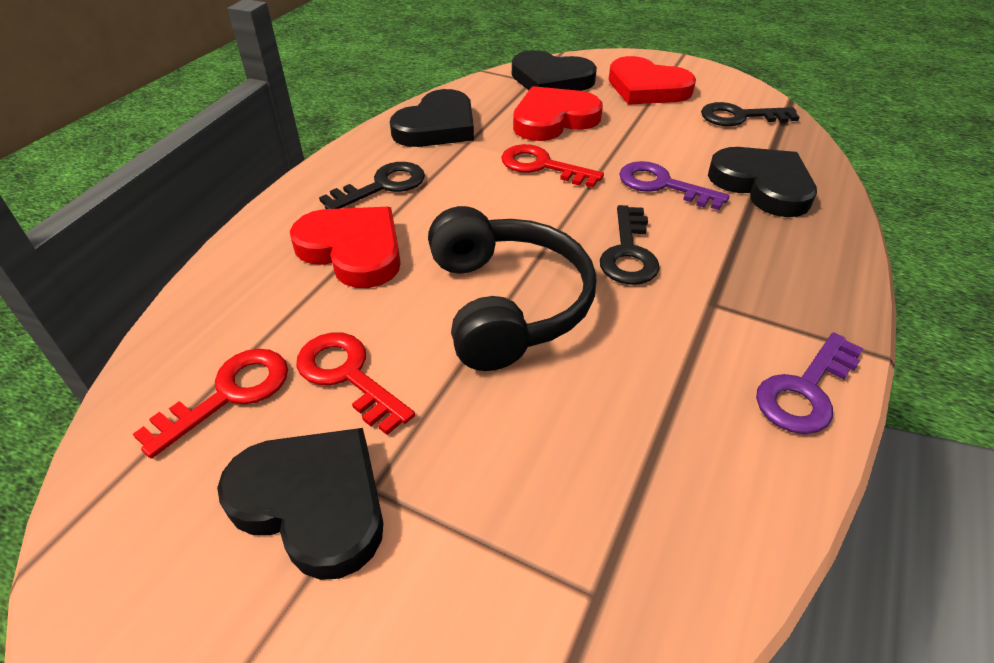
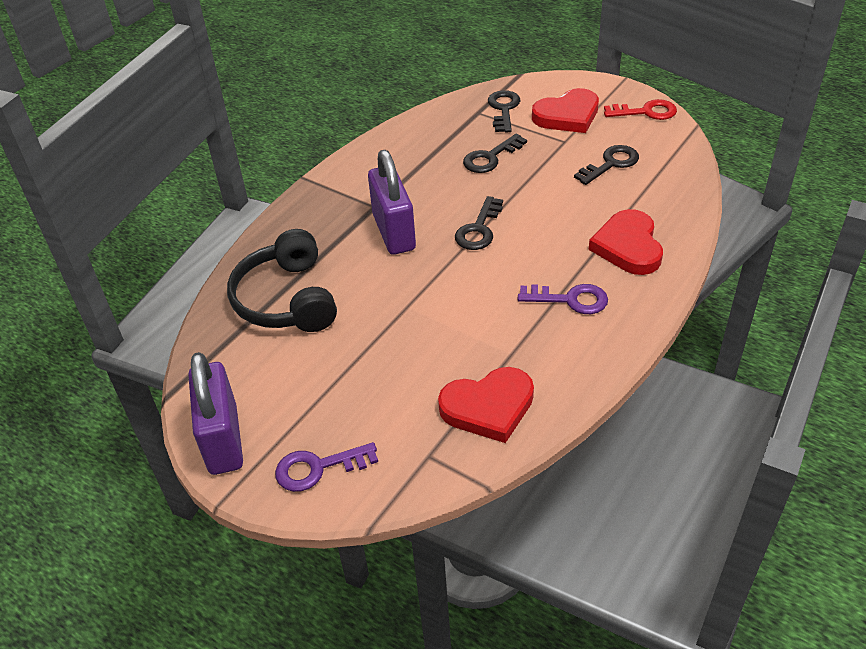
black heart: 4 -> 0
black key: 3 -> 4
purple padlock: 0 -> 2
red key: 3 -> 1

